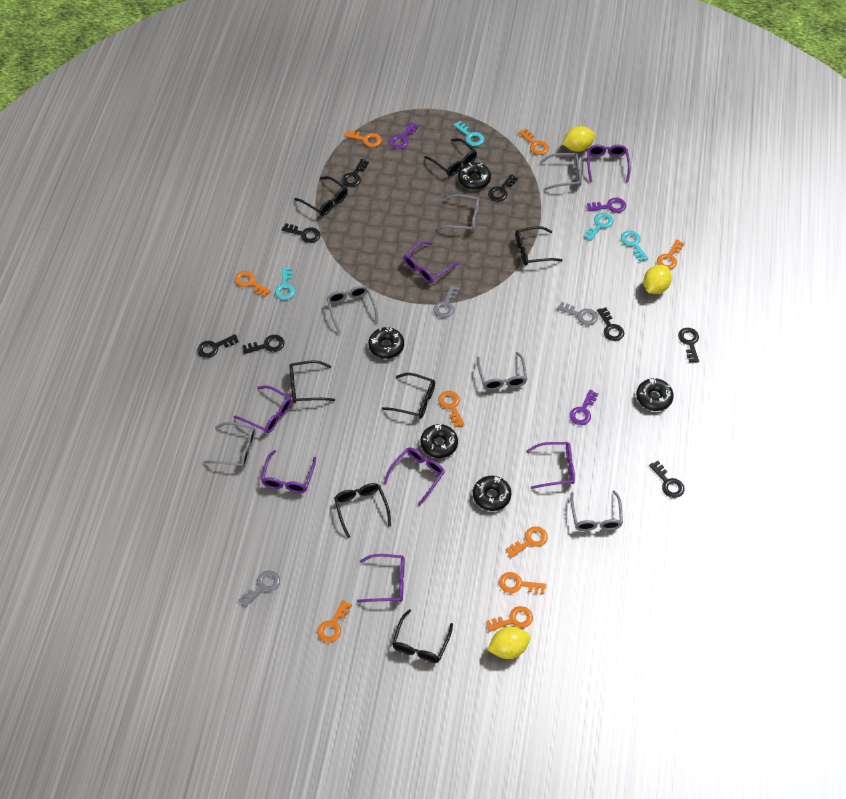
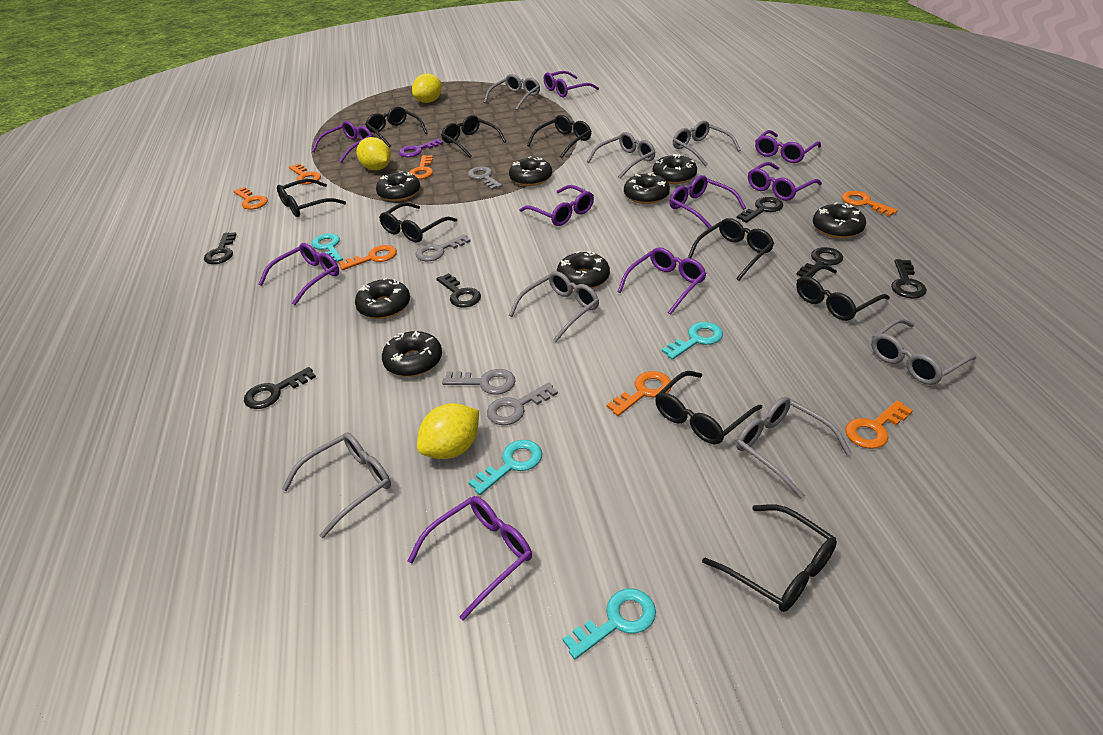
black donut: 5 -> 8
black glasses: 7 -> 9
black key: 8 -> 6
grey glasses: 6 -> 7
grey key: 3 -> 4
orange key: 9 -> 7
purple glasses: 7 -> 9
purple key: 3 -> 1

